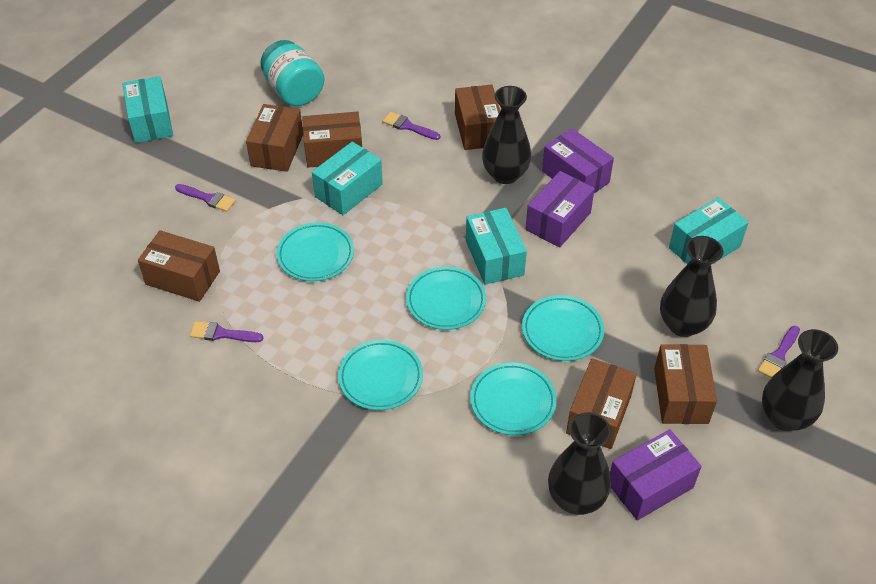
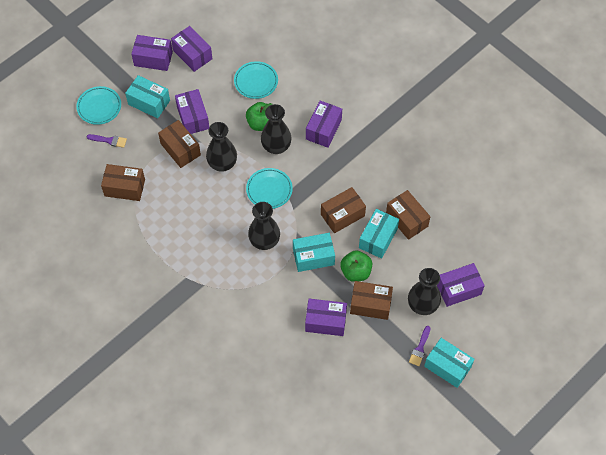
brown box: 6 -> 5
green apple: 0 -> 2
purple box: 3 -> 6
purple brush: 4 -> 2
turquoise jar: 1 -> 0
turquoise plate: 5 -> 3

